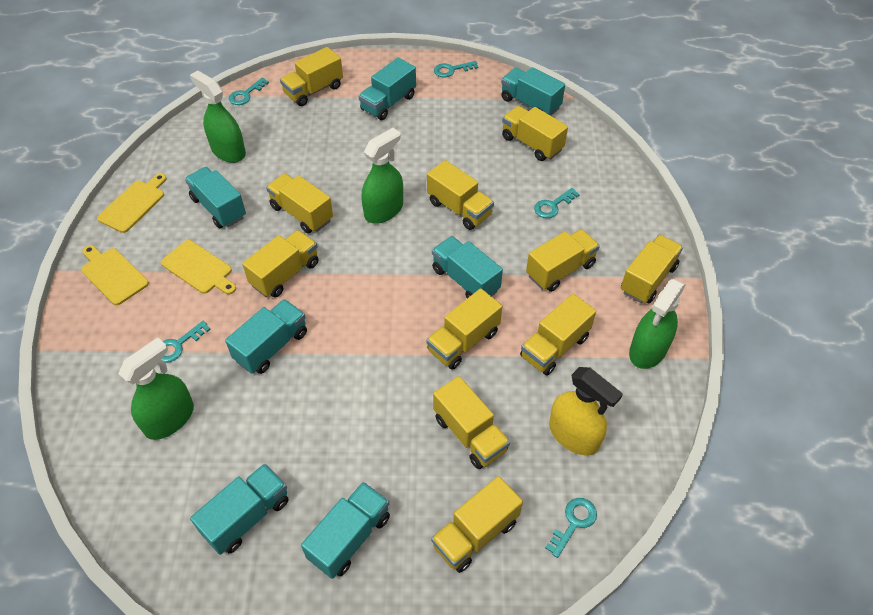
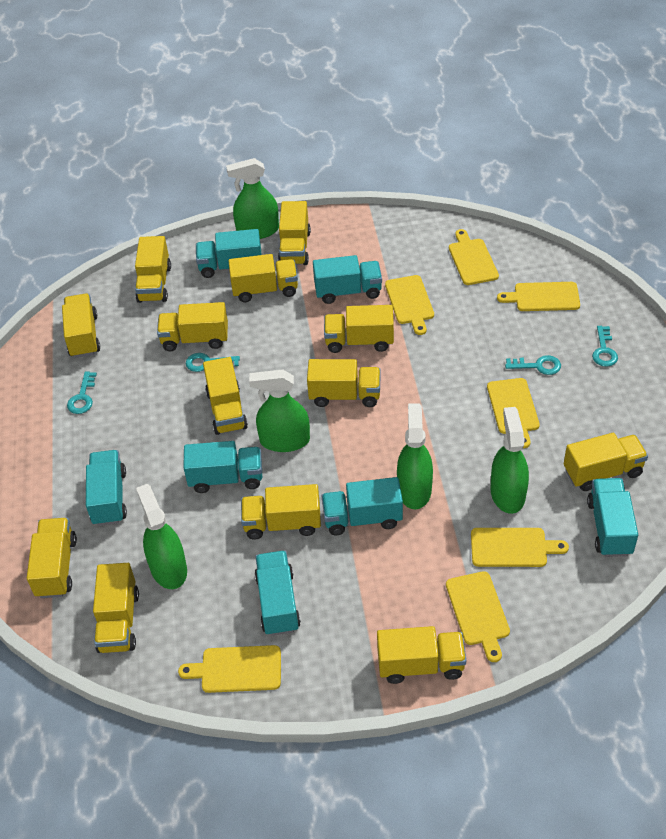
green spray bottle: 4 -> 5
turquoise key: 5 -> 4
yellow cutting board: 3 -> 7
yellow spray bottle: 1 -> 0
yellow truck: 11 -> 13

